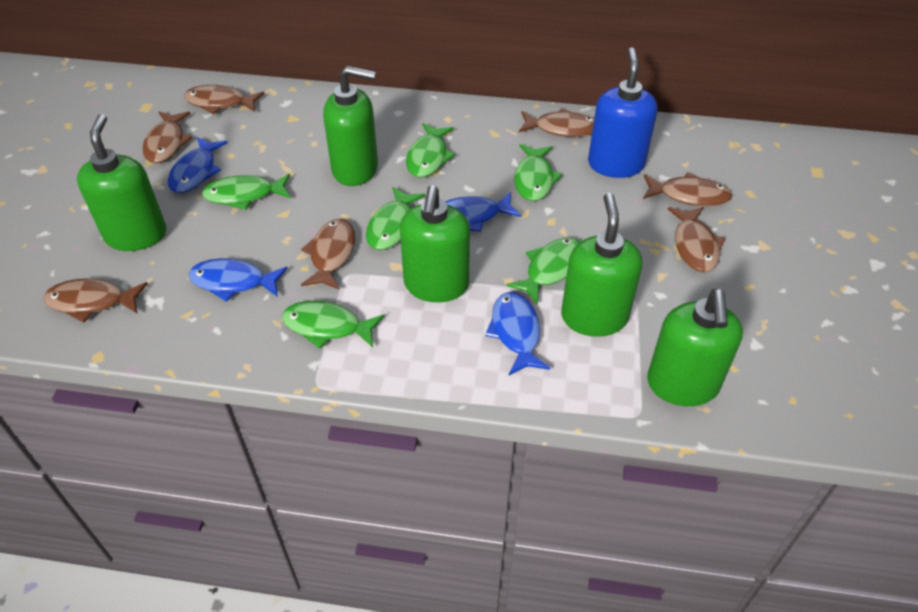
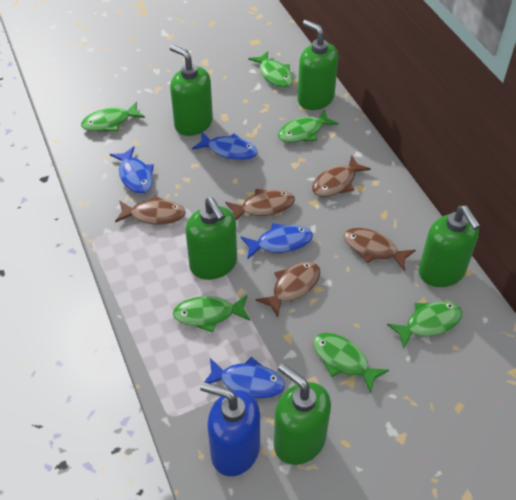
brown fish: 7 -> 5

